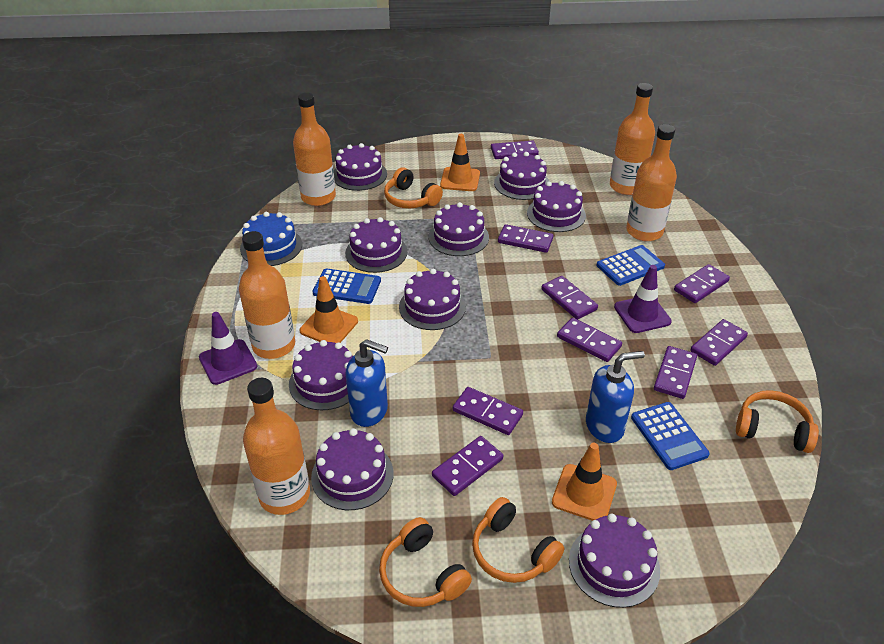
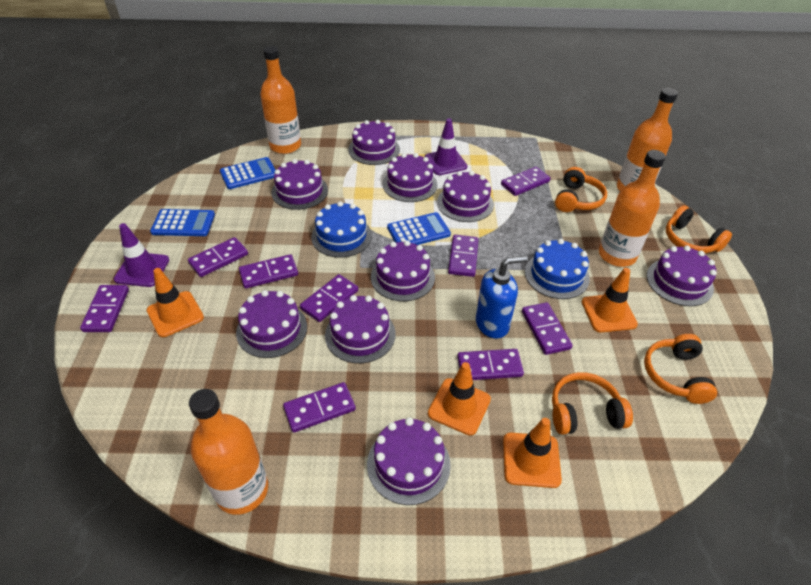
blue cake: 1 -> 2
blue soap dispenser: 2 -> 1
orange bottle: 5 -> 4
orange traffic cone: 3 -> 4

